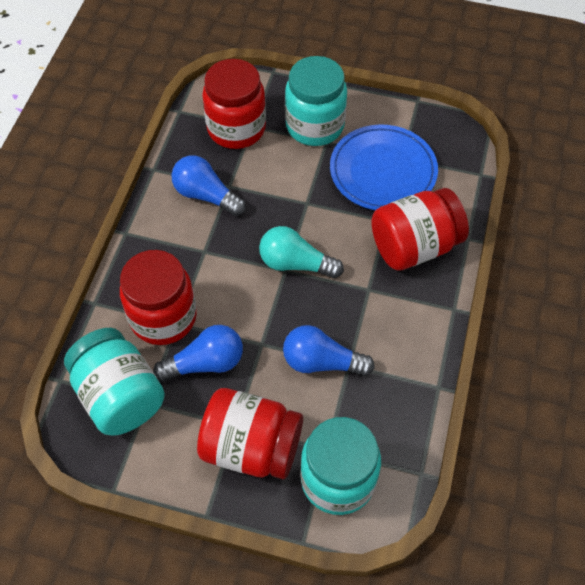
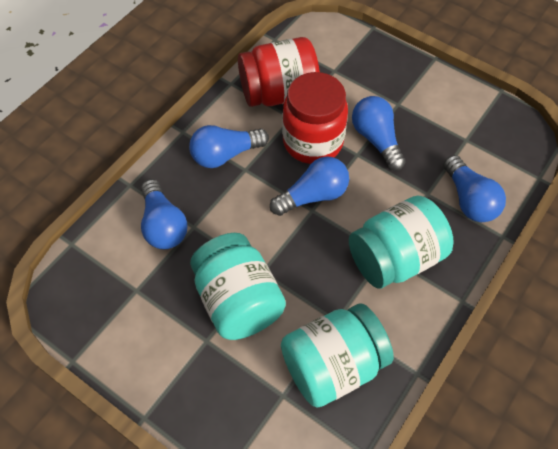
blue light bulb: 3 -> 5
blue plate: 1 -> 0
red jar: 4 -> 2
turquoise light bulb: 1 -> 0

